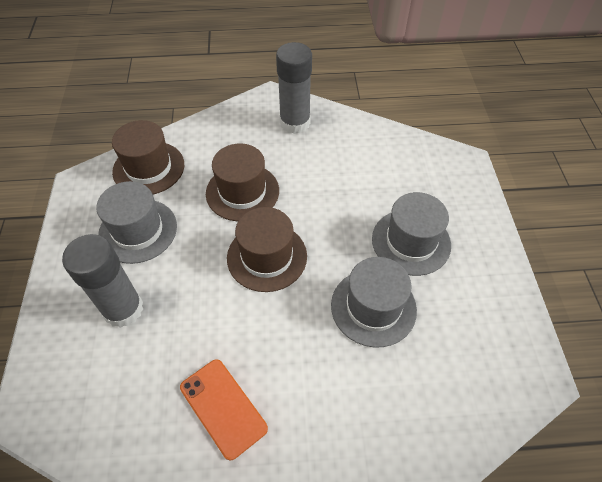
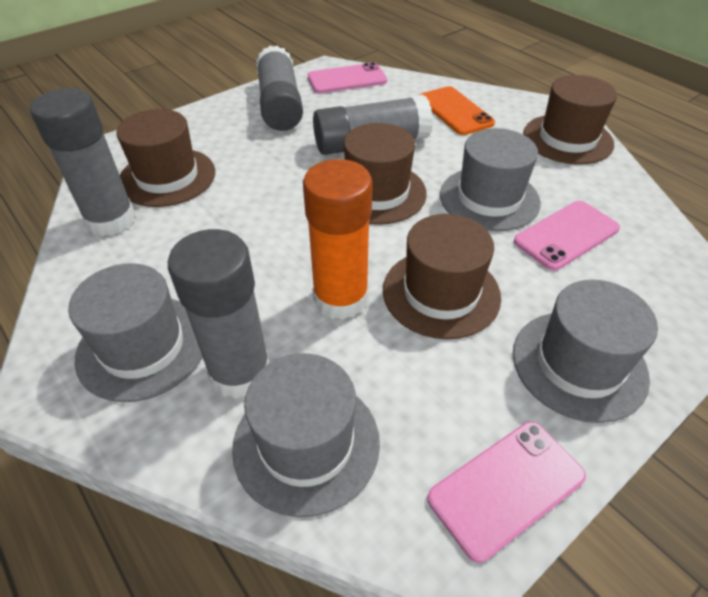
brown hat: 3 -> 4
grey glue stick: 2 -> 4
grey hat: 3 -> 4
orange glue stick: 0 -> 1
pink phone: 0 -> 3

